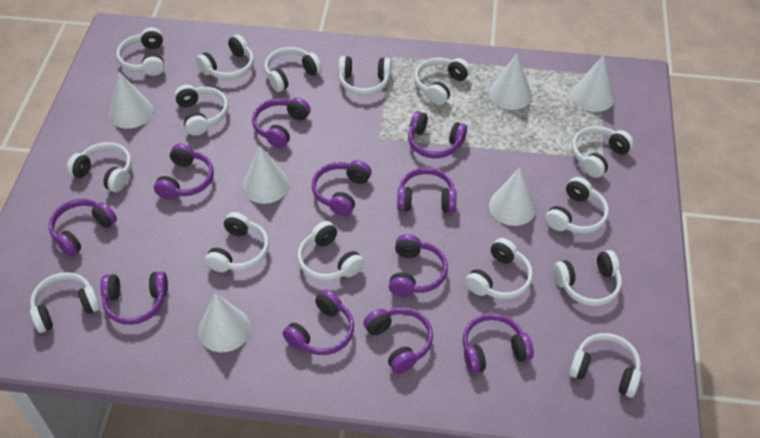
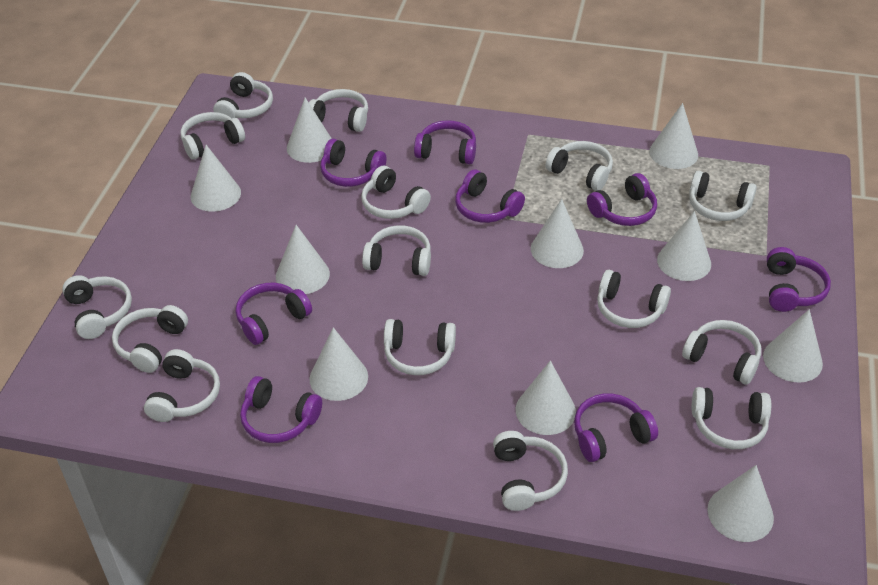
purple headphones: 11 -> 8
white cone: 6 -> 10

